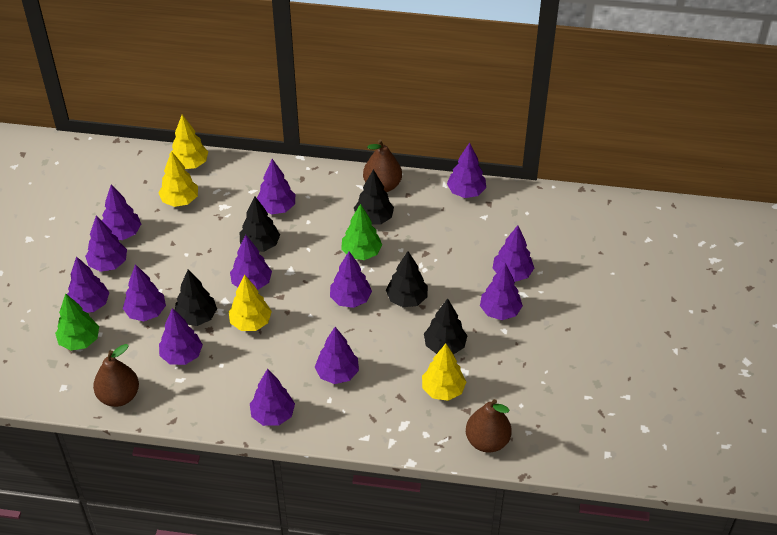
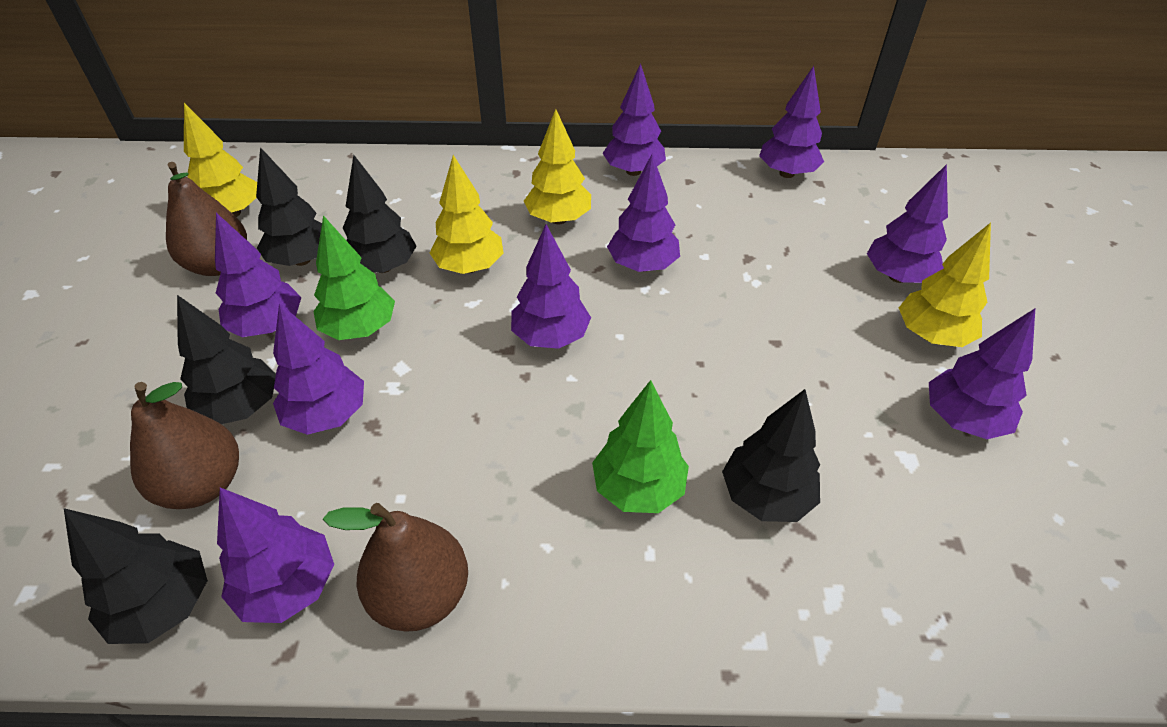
purple tree: 13 -> 9

